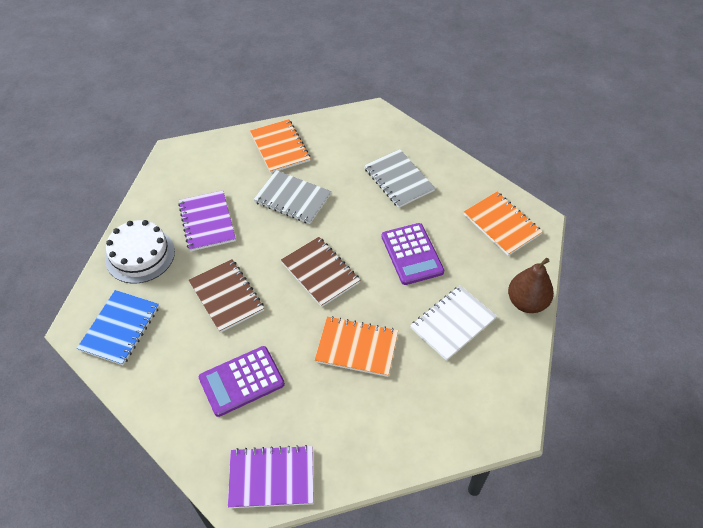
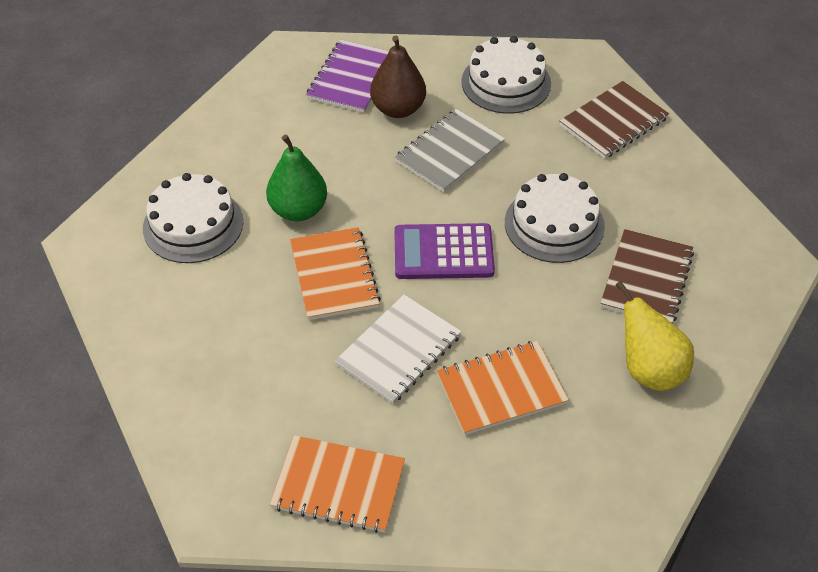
blue notebook: 1 -> 0
green pear: 0 -> 1
grey notebook: 2 -> 1
purple calculator: 2 -> 1
purple notebook: 2 -> 1
white cake: 1 -> 3
yellow pear: 0 -> 1

